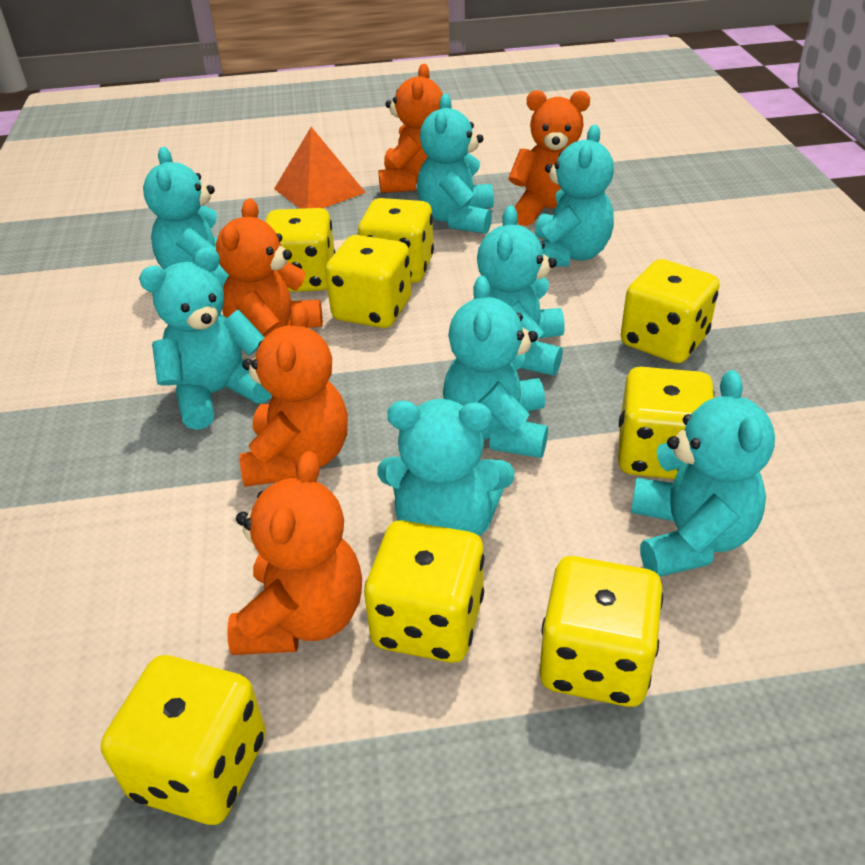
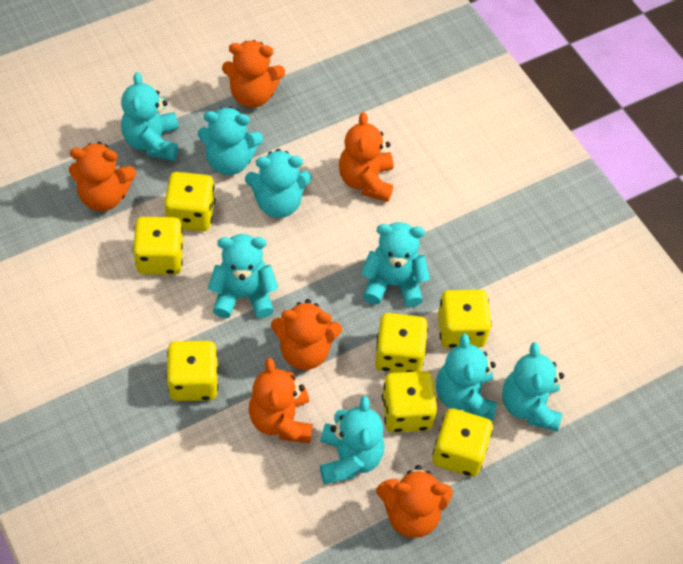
orange pyramid: 1 -> 0
orange teddy bear: 5 -> 6
yellow dice: 8 -> 7

